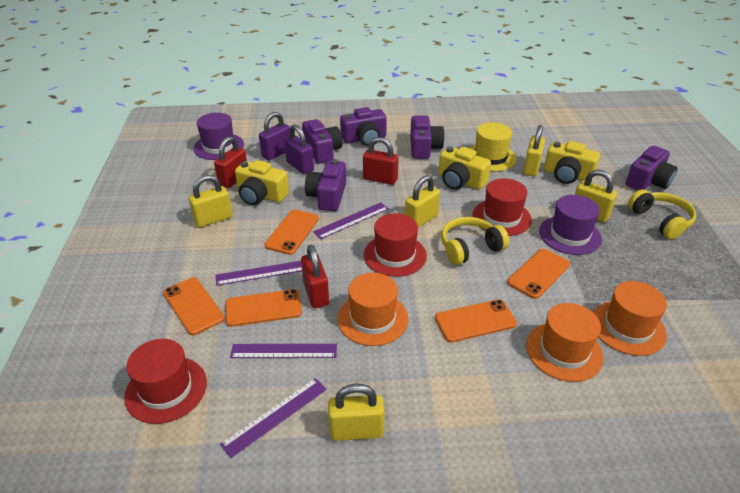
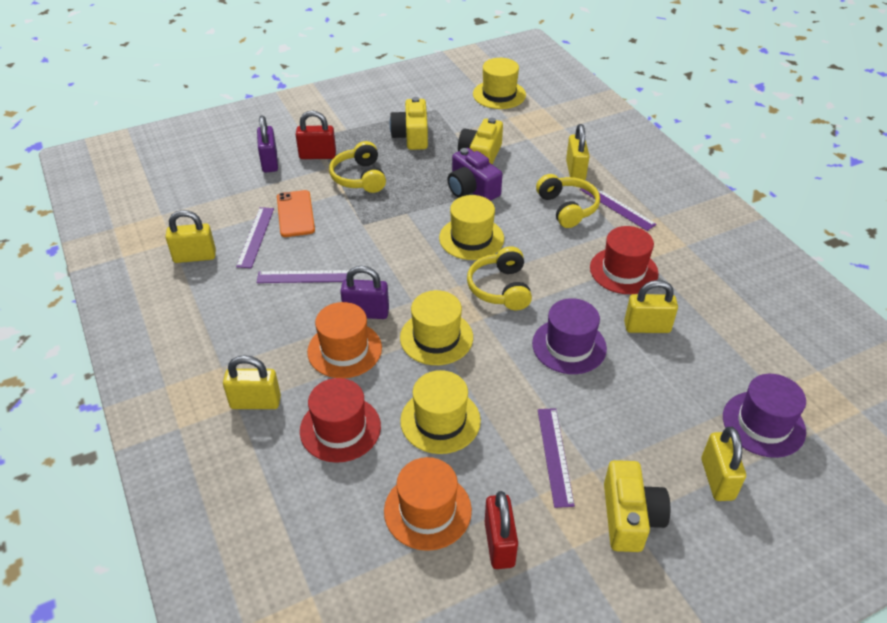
orange hat: 3 -> 2
orange phone: 5 -> 1
purple camera: 5 -> 1
red hat: 3 -> 2
red padlock: 3 -> 2
yellow hat: 1 -> 4
yellow headphones: 2 -> 3

